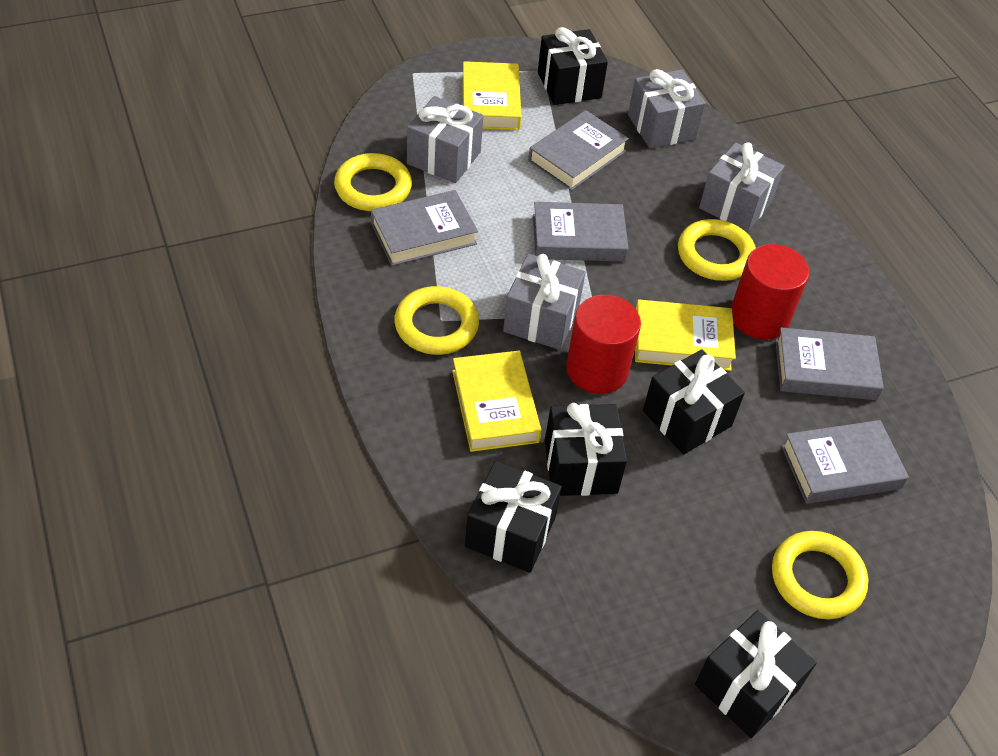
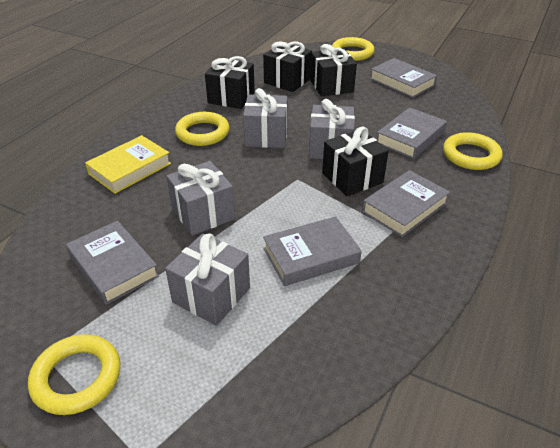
black gift: 5 -> 4
red cylinder: 2 -> 0
yellow book: 3 -> 1

